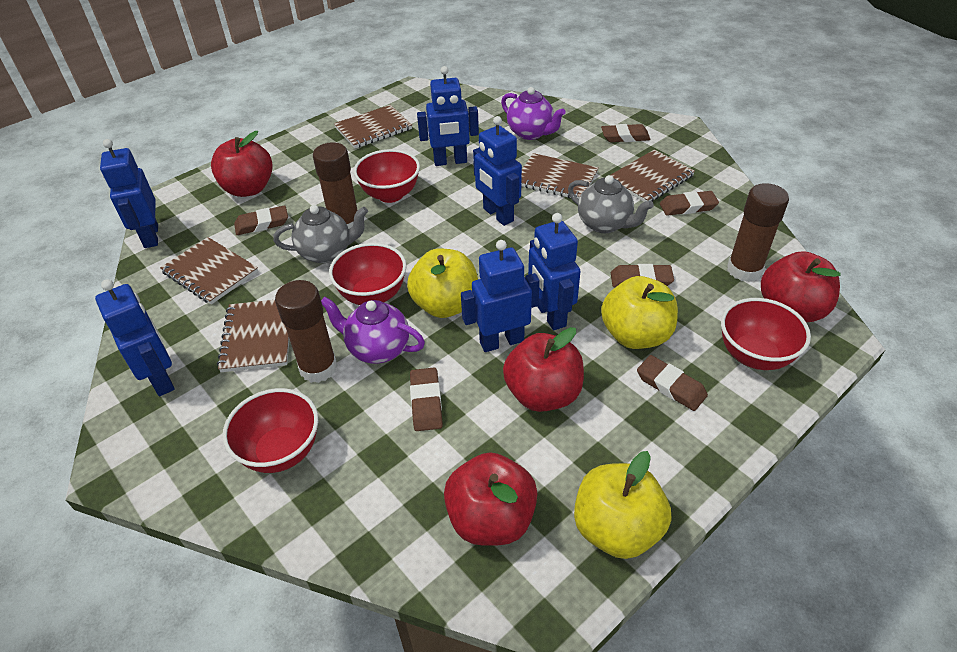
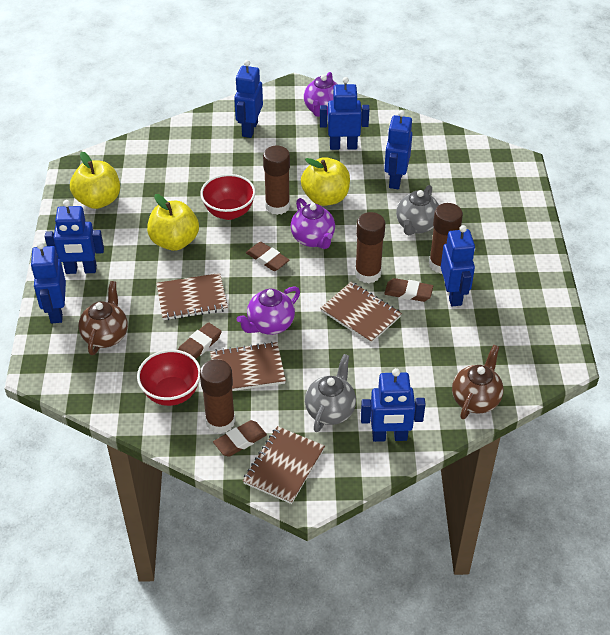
blue robot: 6 -> 7
brown eraser: 6 -> 4
brown glue stick: 3 -> 4
brown notebook: 5 -> 4
brown teapot: 0 -> 2
purple teapot: 2 -> 3
red apple: 4 -> 0
red bowl: 4 -> 2

